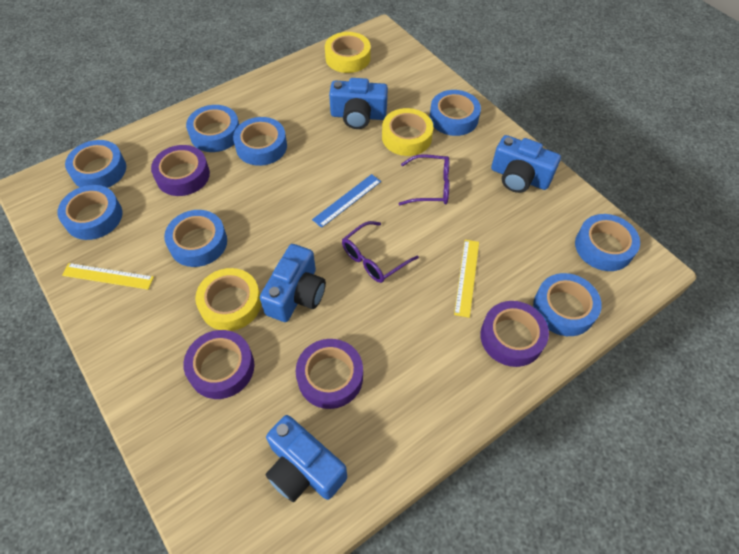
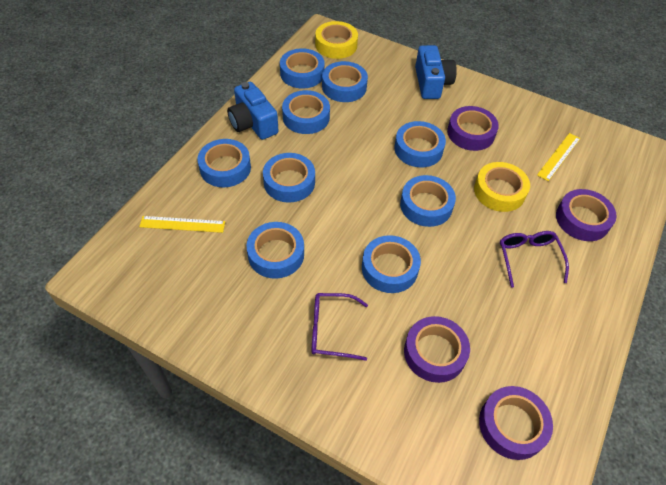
blue camera: 4 -> 2
blue ruler: 1 -> 0
blue tape: 8 -> 9
yellow tape: 3 -> 2

